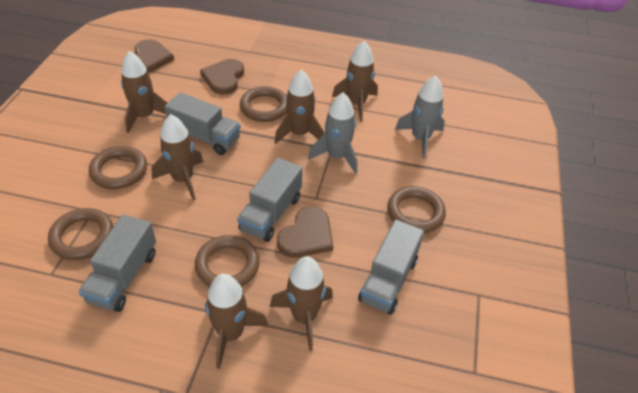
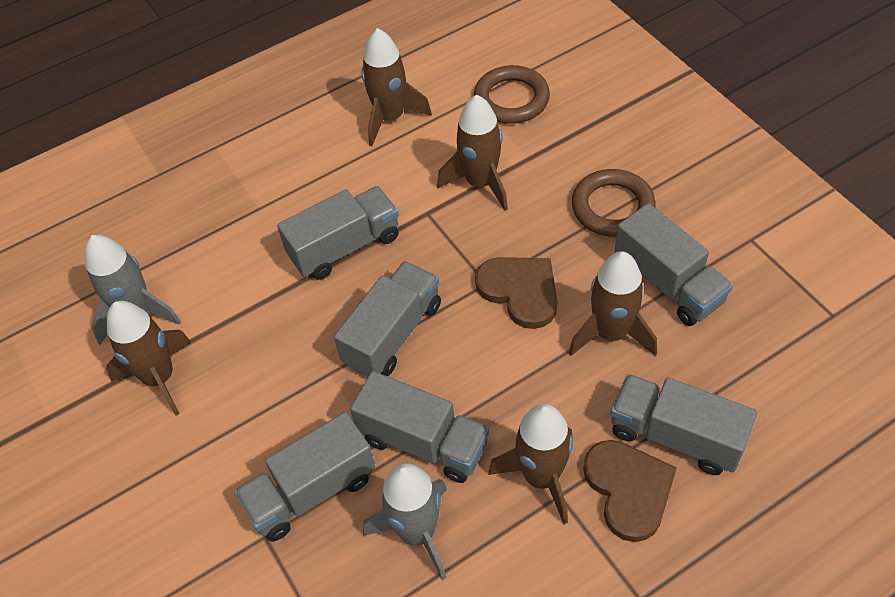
brown heart: 3 -> 2
brown ring: 5 -> 2
brown rocket: 6 -> 5
grey truck: 4 -> 6

